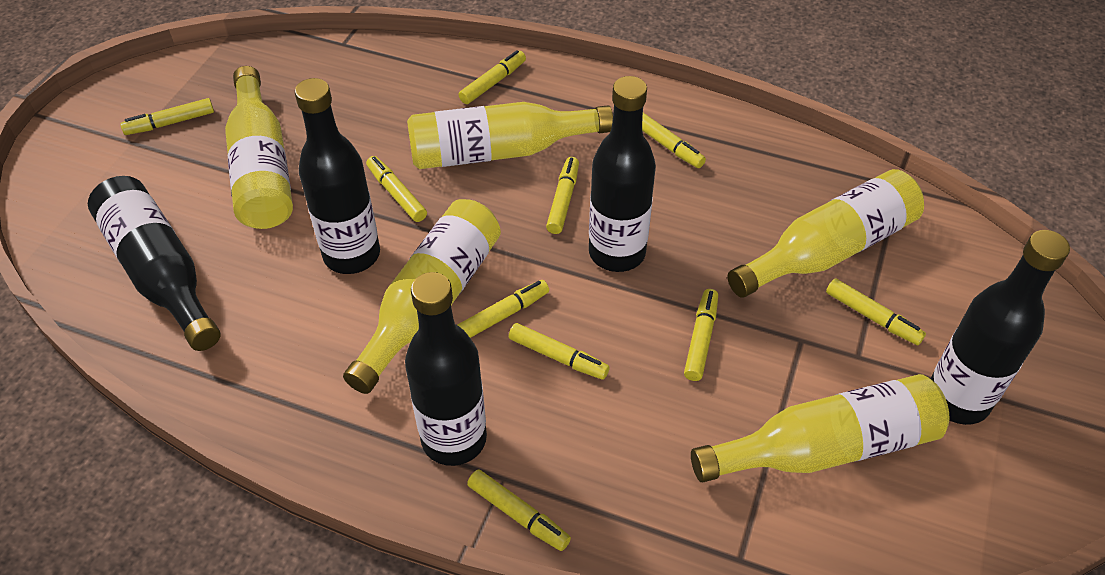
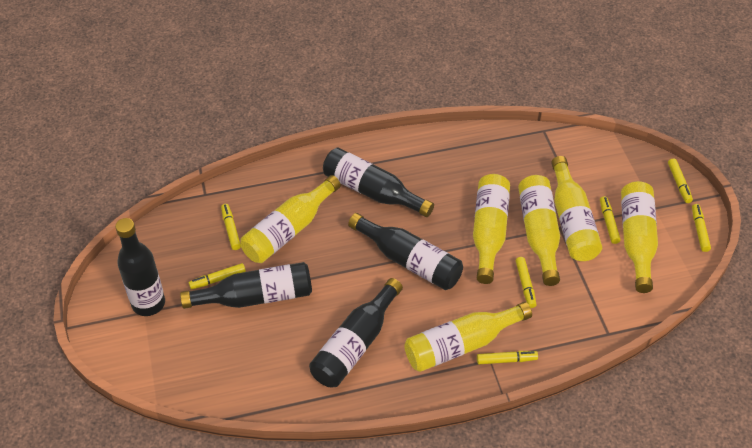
yellow bottle: 5 -> 6
yellow marker: 10 -> 7

